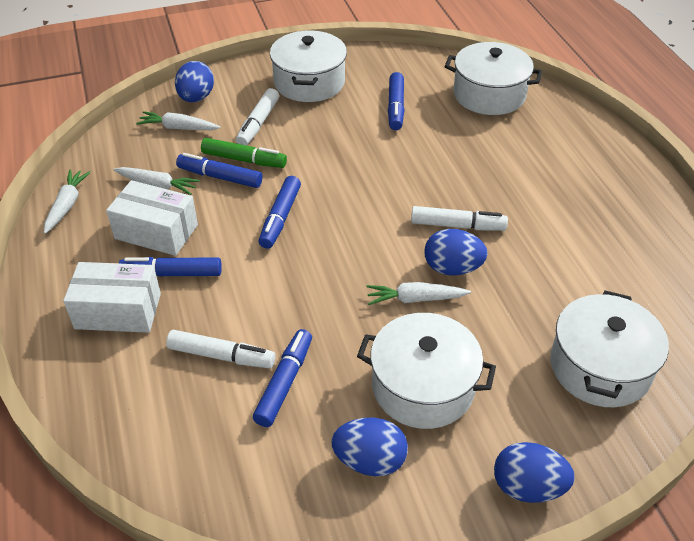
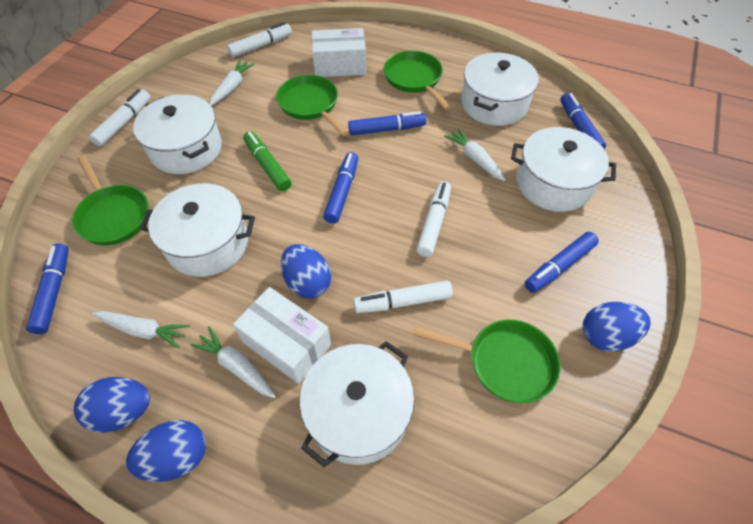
green pan: 0 -> 4
white marker: 3 -> 4
white pot: 4 -> 5

